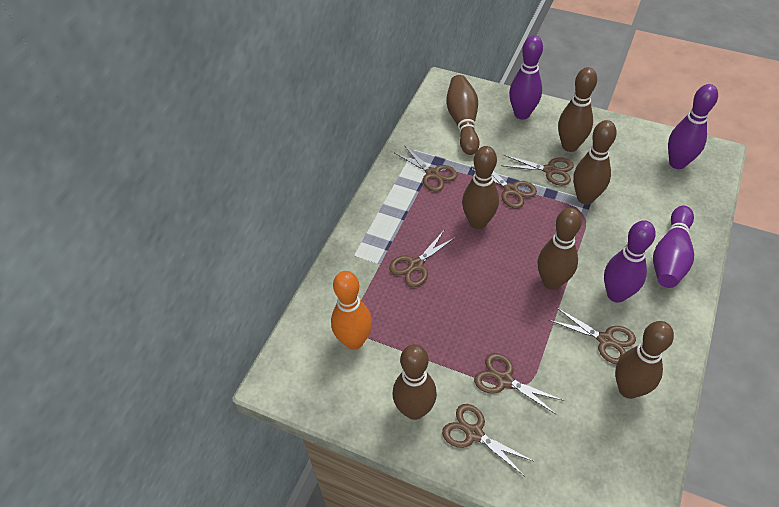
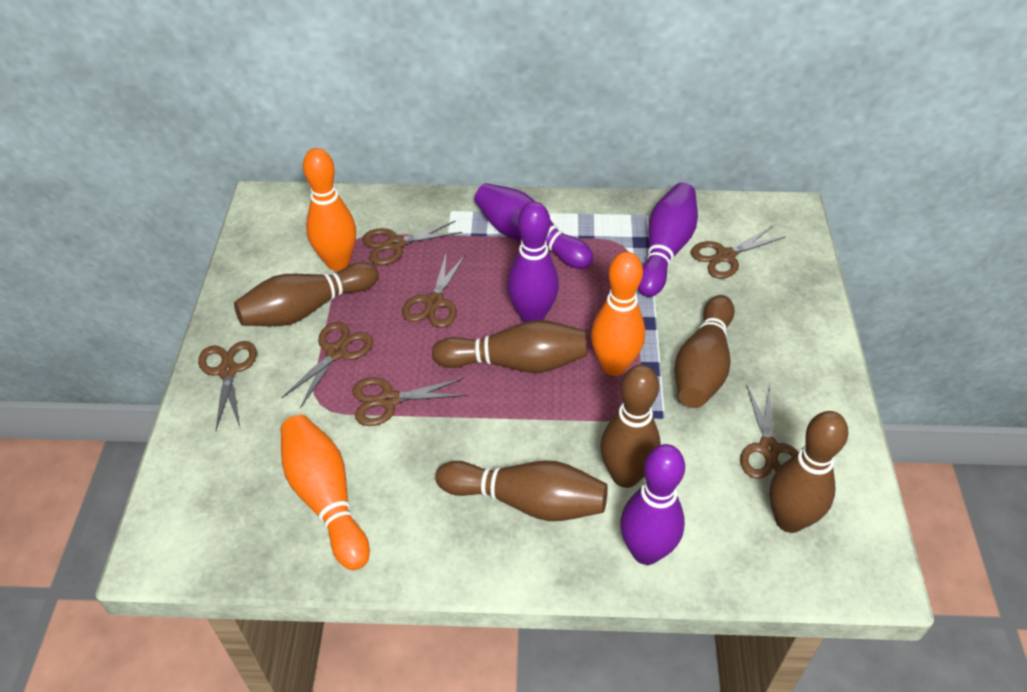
brown bowling pin: 7 -> 6
orange bowling pin: 1 -> 3

